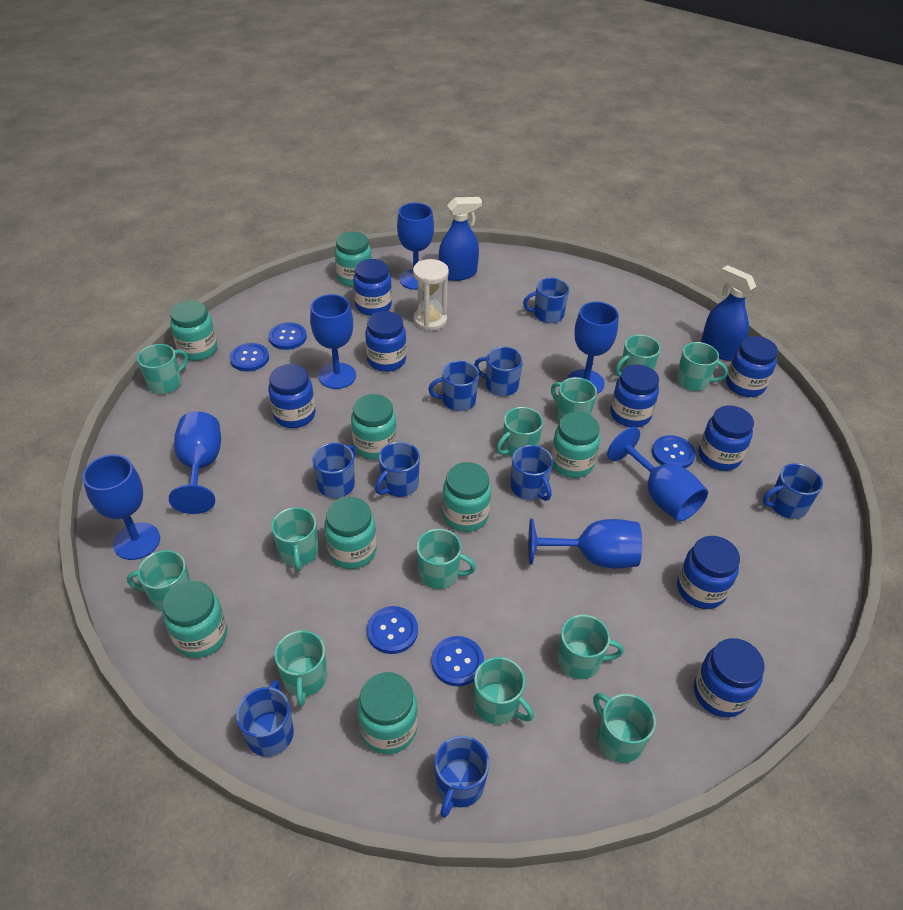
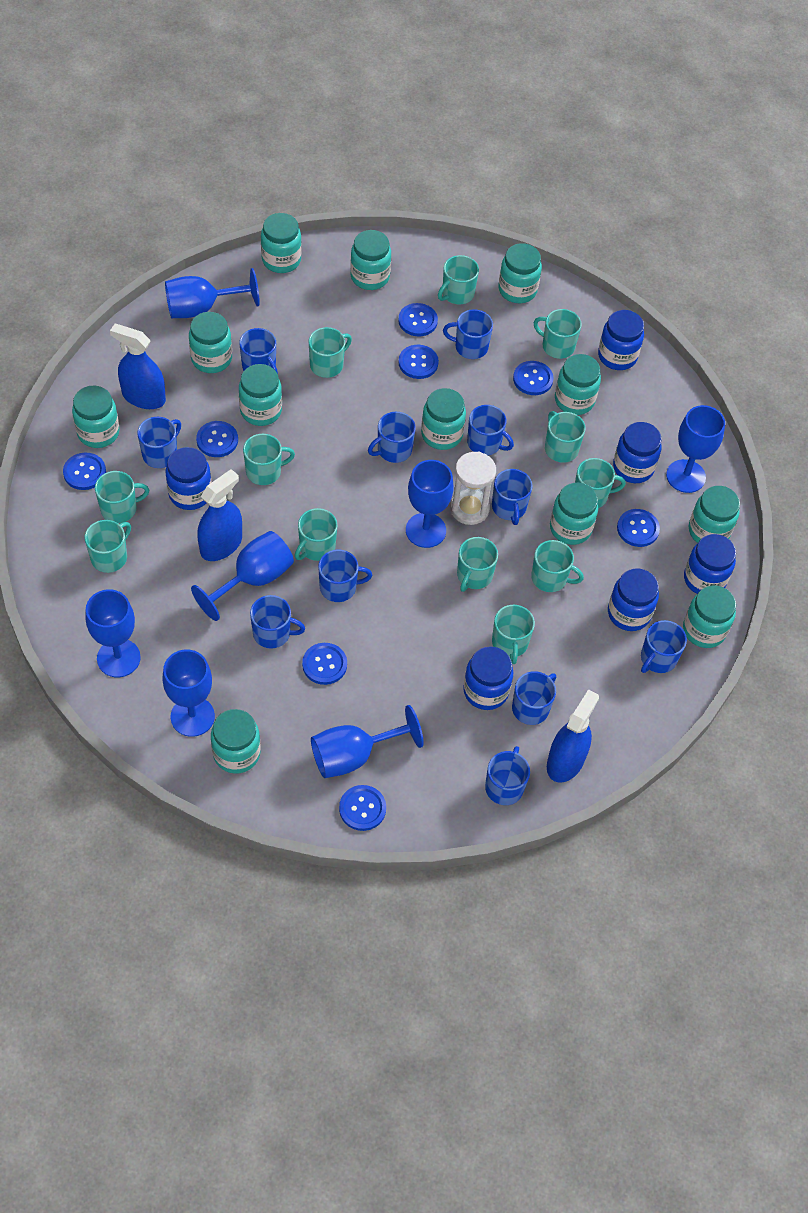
blue button: 5 -> 8
blue jar: 8 -> 6
blue mug: 9 -> 11
blue spray bottle: 2 -> 3
turquoise jar: 8 -> 12

